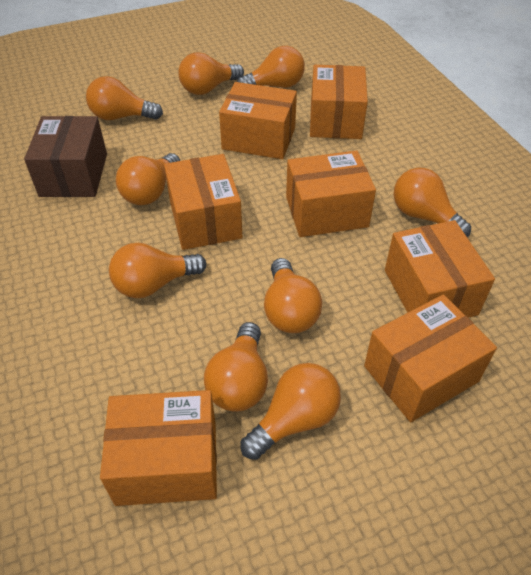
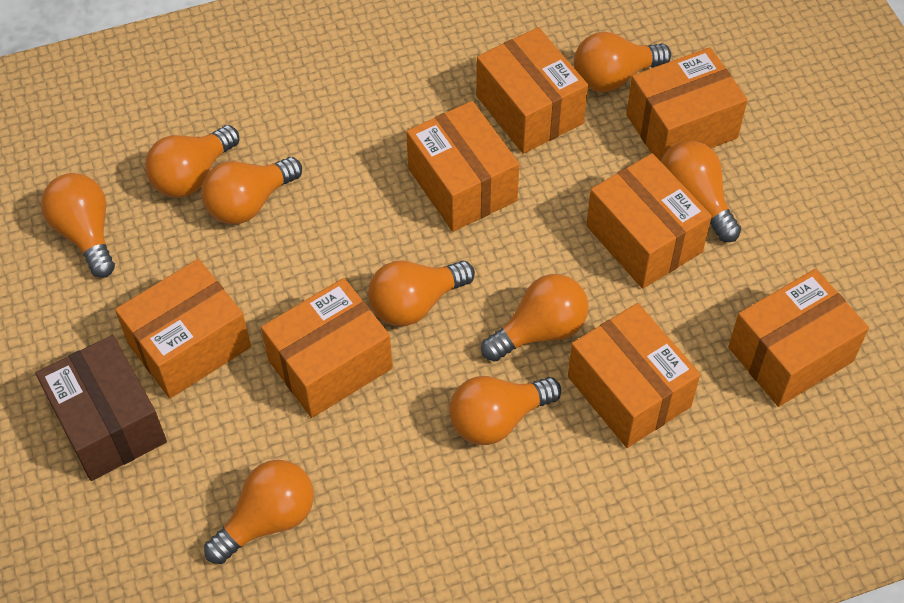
orange box: 7 -> 8

